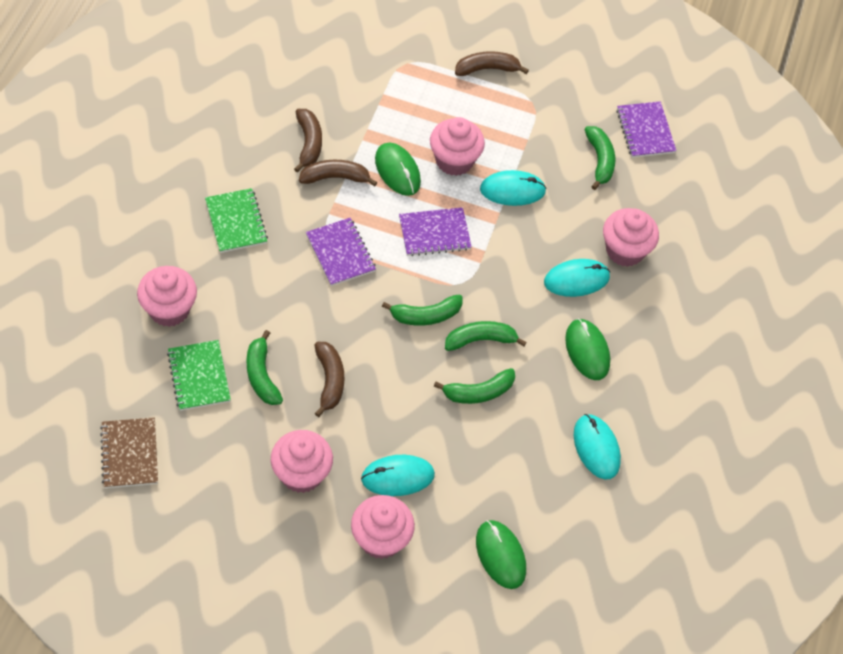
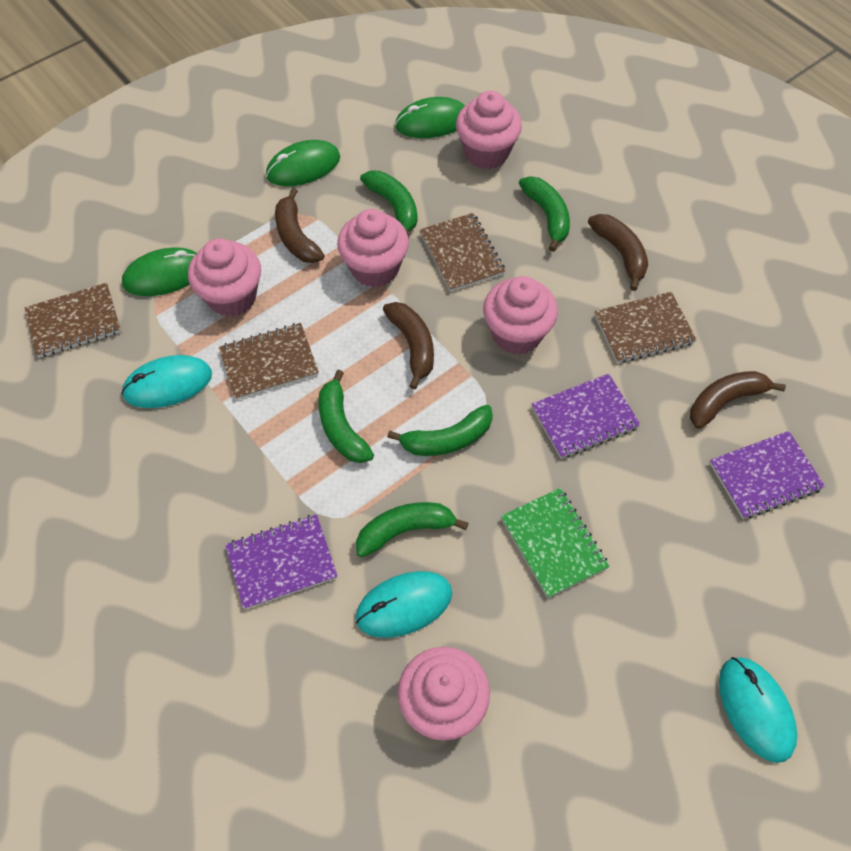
brown notebook: 1 -> 4
green notebook: 2 -> 1
turquoise mouse: 4 -> 3

